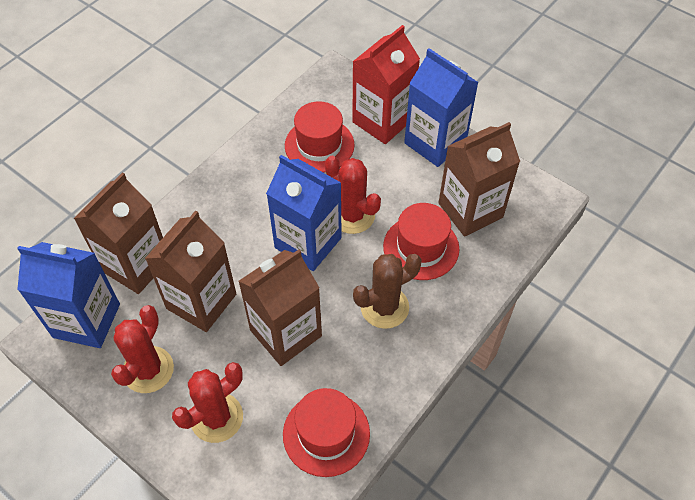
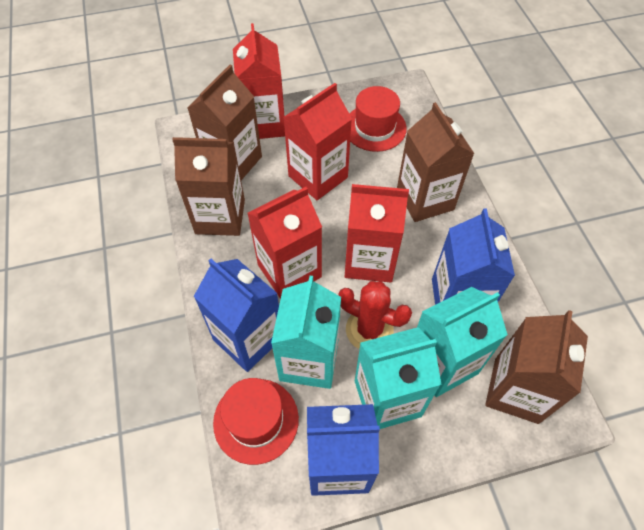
brown cactus: 1 -> 0
red cactus: 3 -> 1
red carton: 1 -> 4
red hat: 3 -> 2
turquoise carton: 0 -> 3

